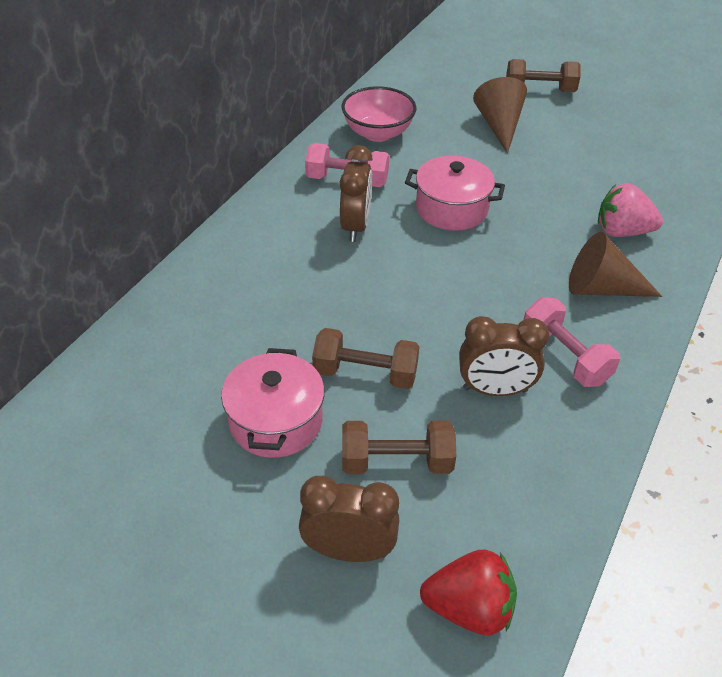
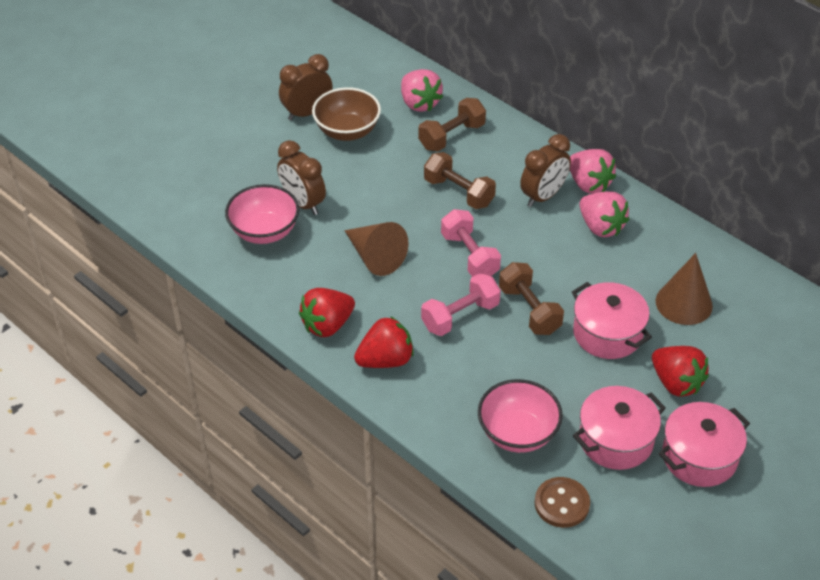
brown bowl: 0 -> 1
brown button: 0 -> 1
pink bowl: 1 -> 2
pink pot: 2 -> 3
pink strawberry: 1 -> 3
red strawberry: 1 -> 3

